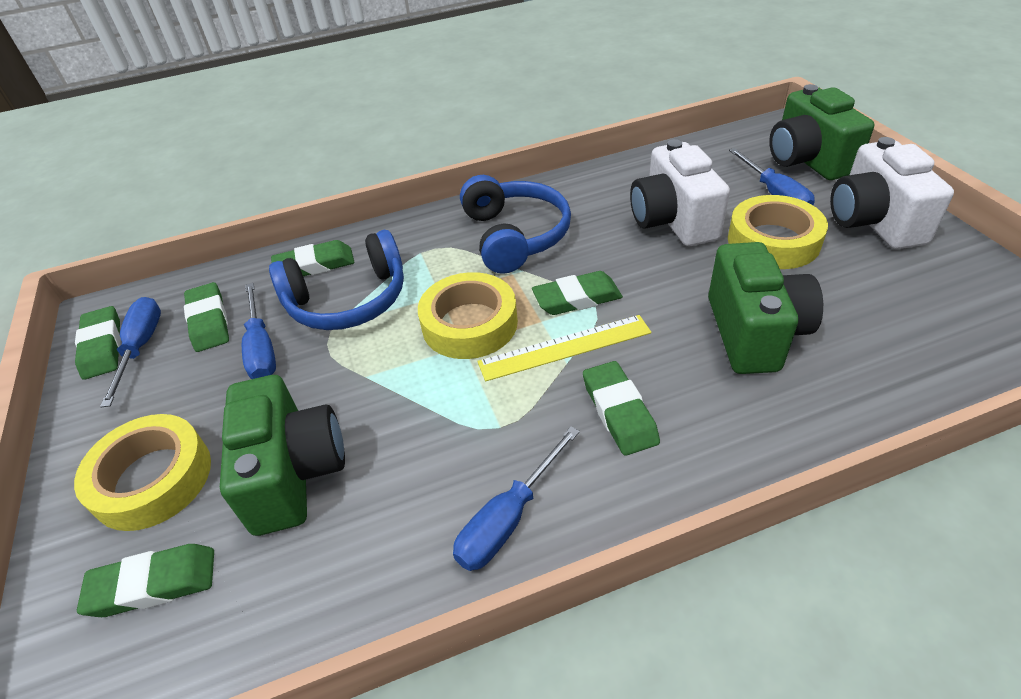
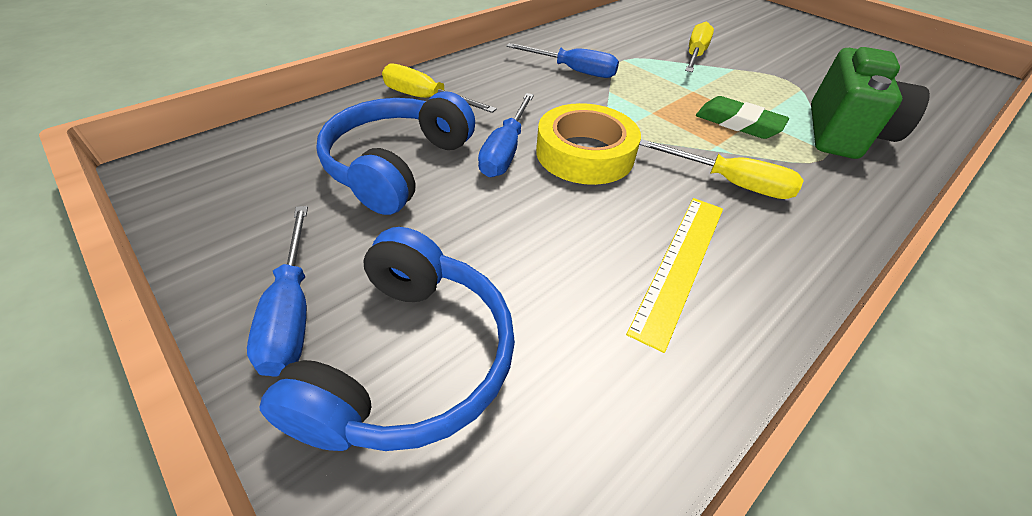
blue screwdriver: 4 -> 3
green camera: 3 -> 1
green eraser: 6 -> 1
white camera: 2 -> 0
yellow screwdriver: 0 -> 3
yellow tape: 3 -> 1

